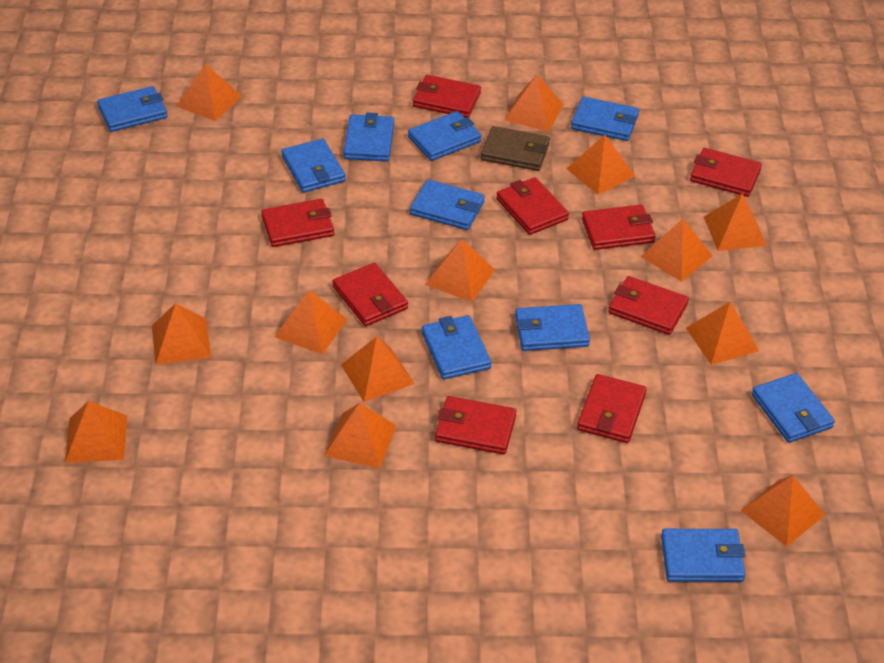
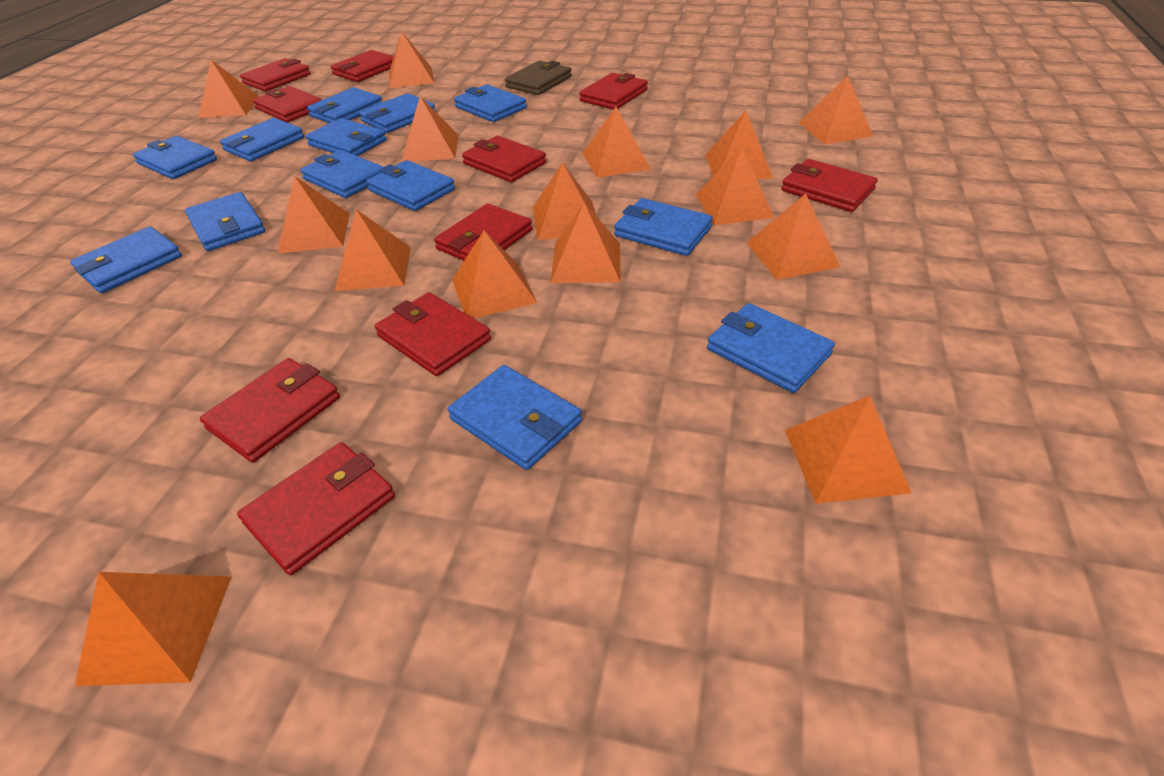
blue wallet: 10 -> 13
orange pyramid: 13 -> 15
red wallet: 9 -> 10

